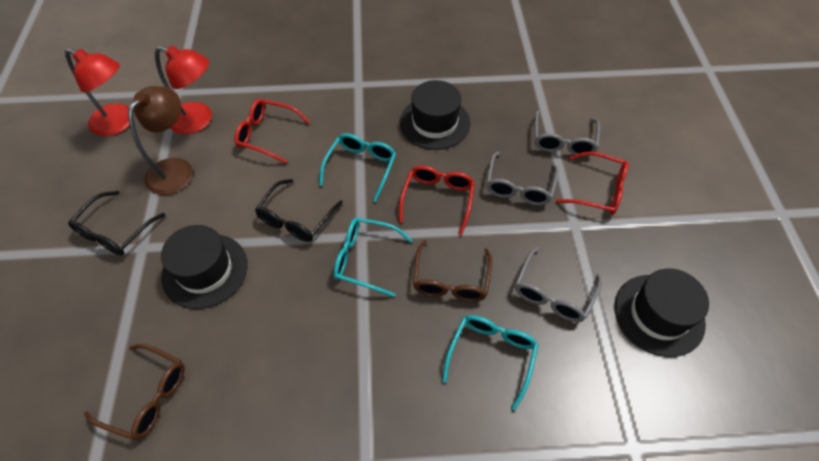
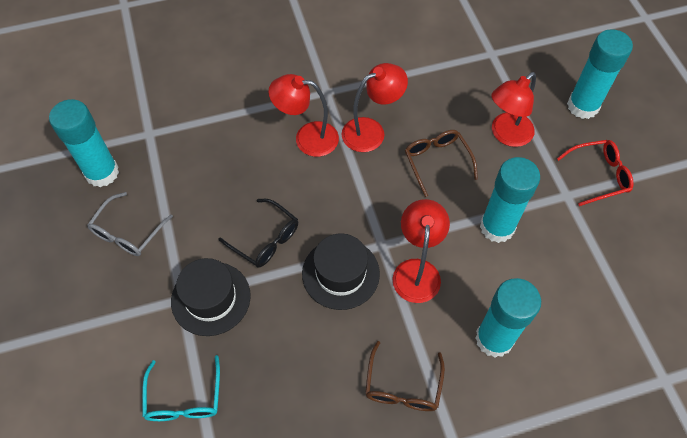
black glasses: 2 -> 1
black hat: 3 -> 2
brown lamp: 1 -> 0
grey glasses: 3 -> 1
red glasses: 3 -> 1
red lamp: 2 -> 4
turquoise glasses: 3 -> 1
turquoise glue stick: 0 -> 4

